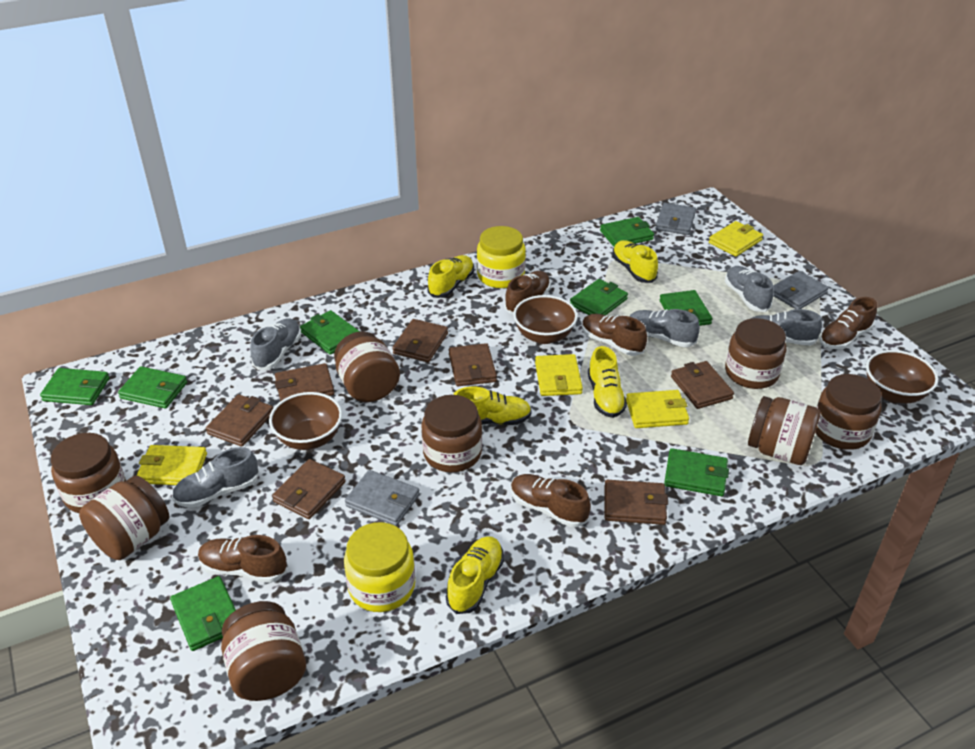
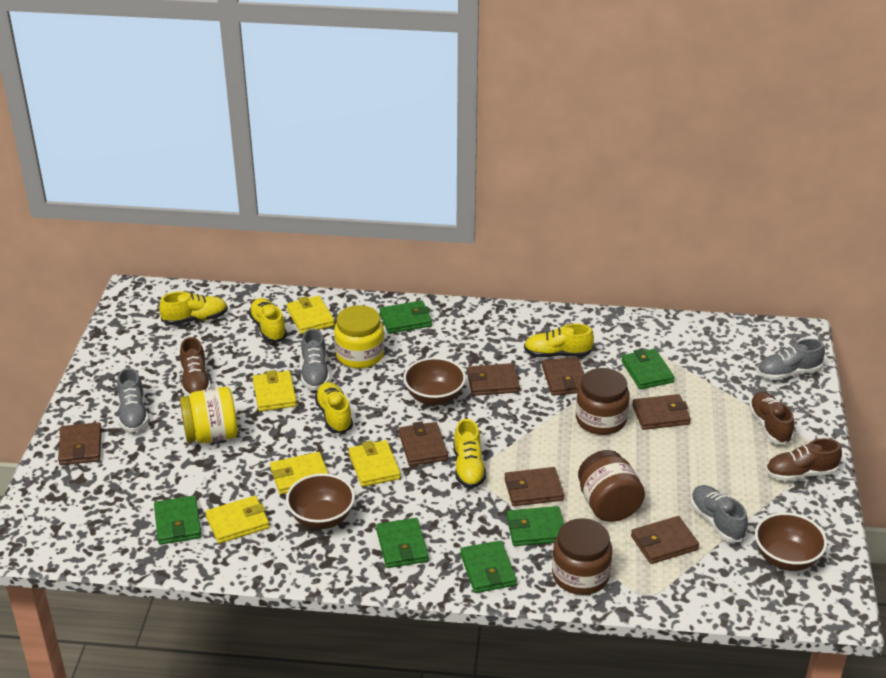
brown jar: 8 -> 3
brown shoe: 5 -> 3
green wallet: 8 -> 6
grey shoe: 5 -> 4
grey wallet: 3 -> 0
yellow wallet: 4 -> 5

